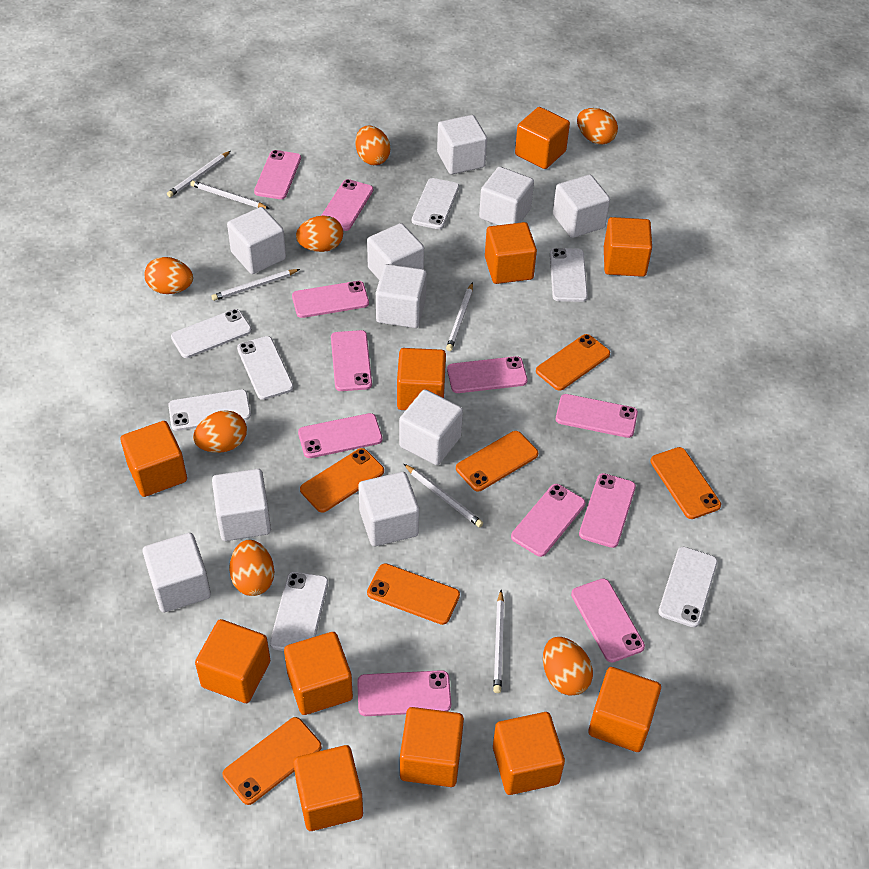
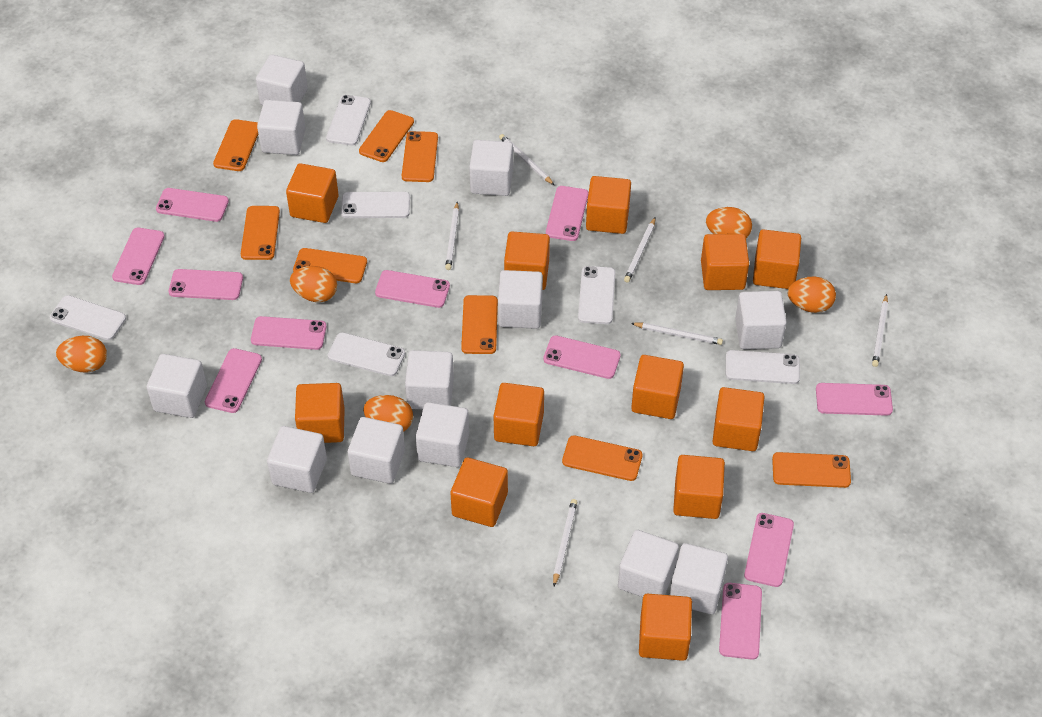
orange cube: 11 -> 12
orange egg: 7 -> 5
orange phone: 6 -> 8
white cube: 10 -> 12
white phone: 7 -> 6

